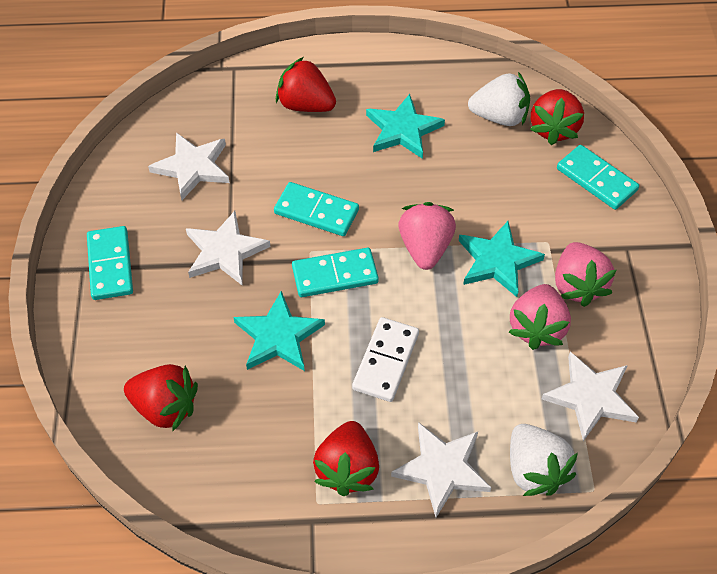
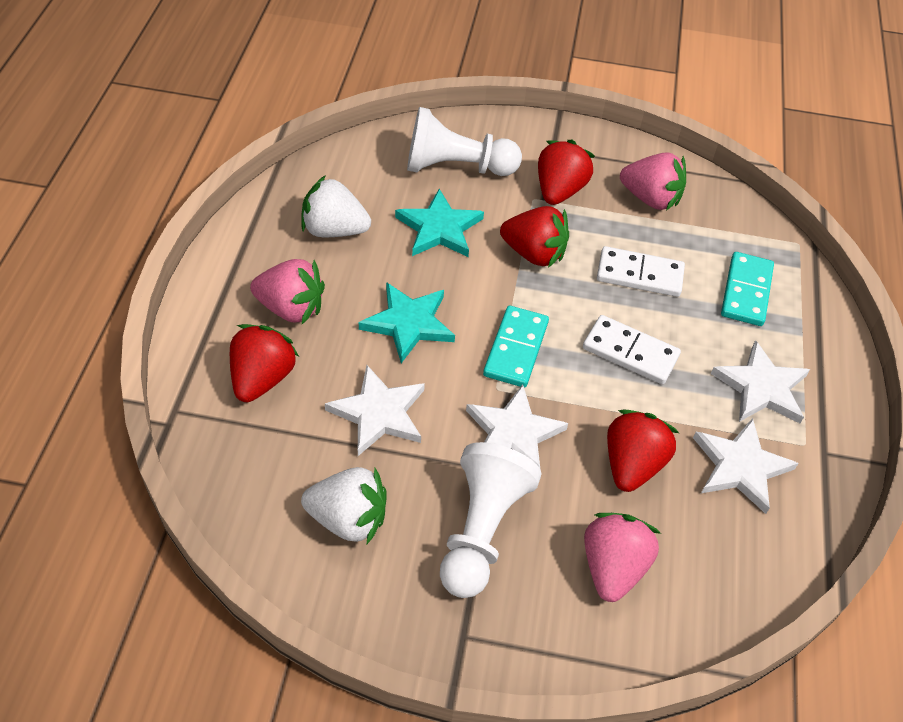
turquoise domino: 4 -> 2
turquoise star: 3 -> 2
white domino: 1 -> 2
white pawn: 0 -> 2

